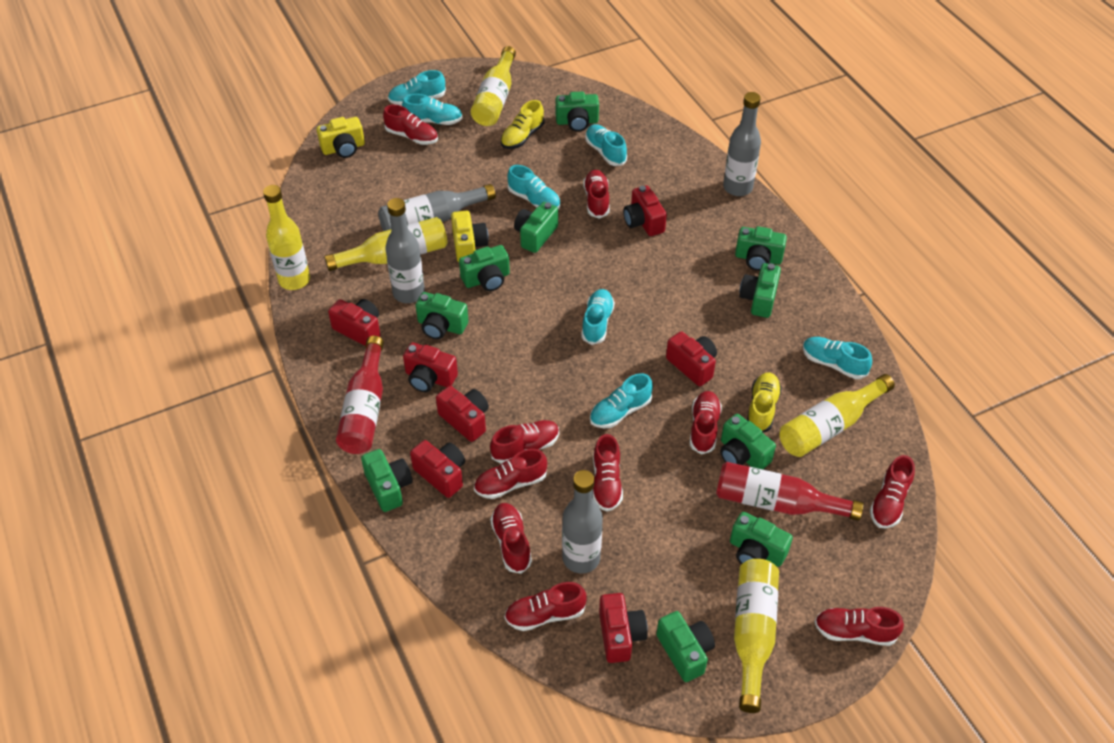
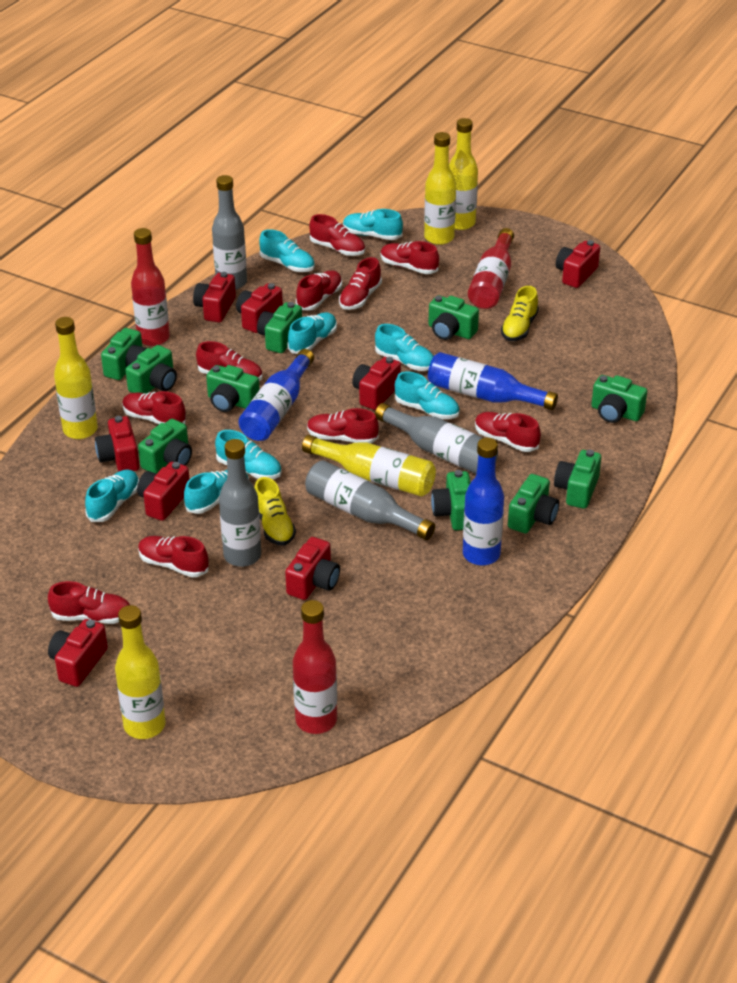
blue bottle: 0 -> 3
red bottle: 2 -> 3
red camera: 7 -> 8
turquoise shoe: 7 -> 8
yellow camera: 2 -> 0

